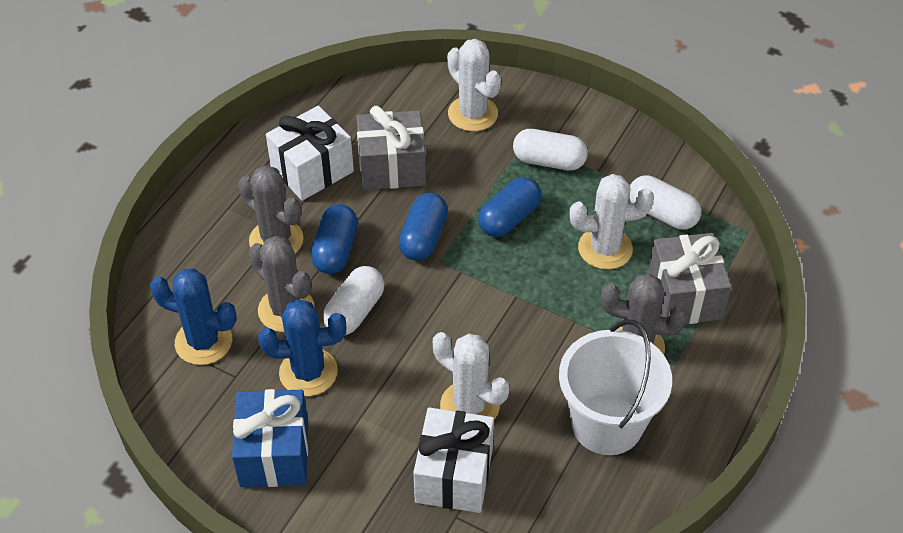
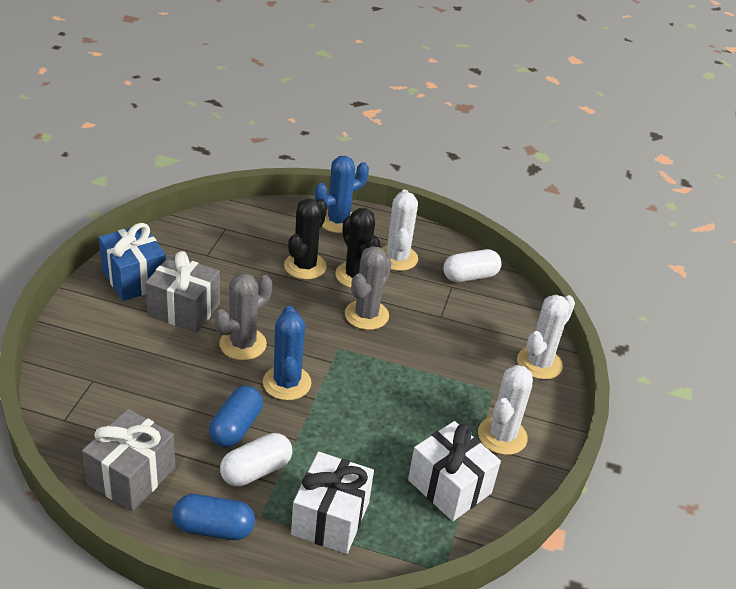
black cactus: 0 -> 2
blue capsule: 3 -> 2
grey cactus: 3 -> 2
white bucket: 1 -> 0
white capsule: 3 -> 2

